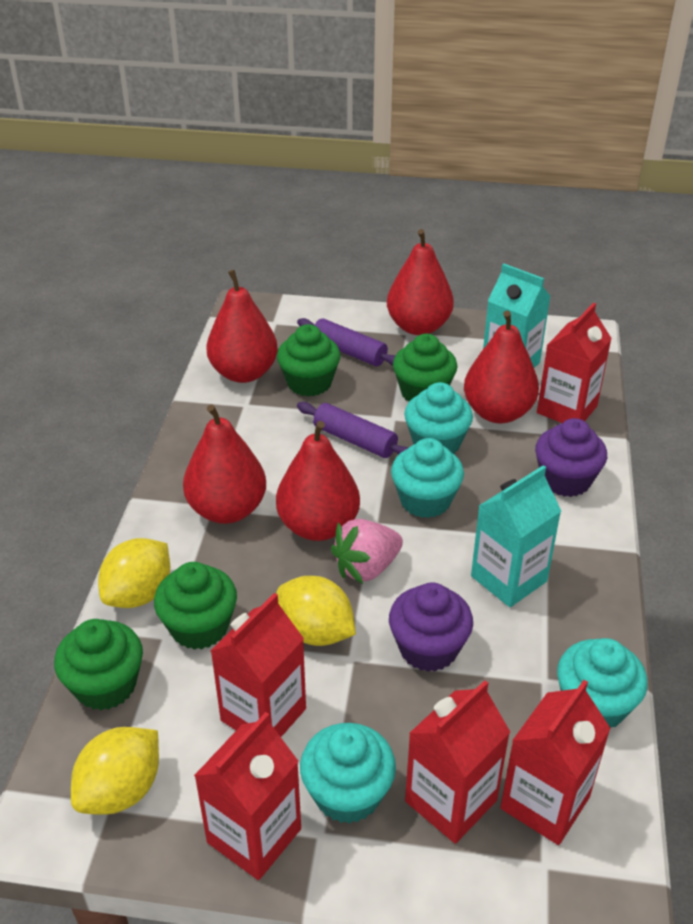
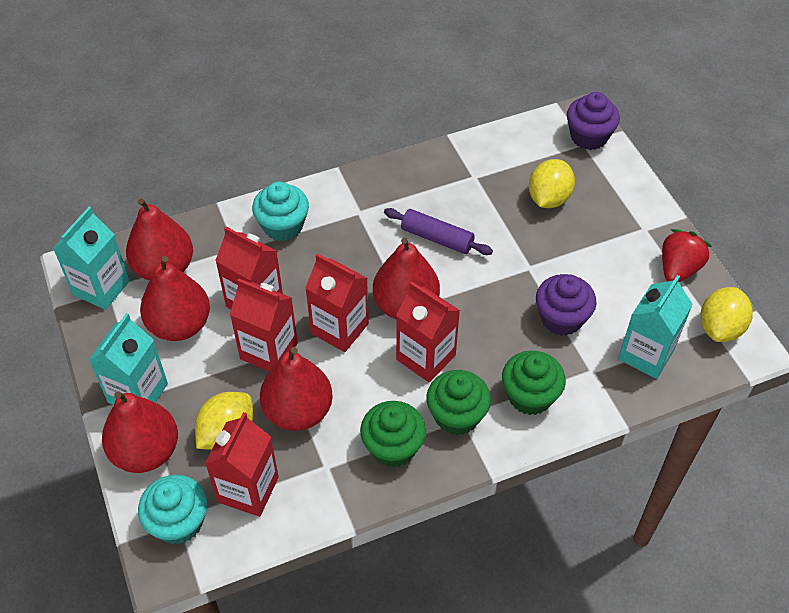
green cupcake: 4 -> 3
pink strawberry: 1 -> 0
purple rolling pin: 2 -> 1
red strawberry: 0 -> 1
turquoise carton: 2 -> 3
turquoise cupcake: 4 -> 2

